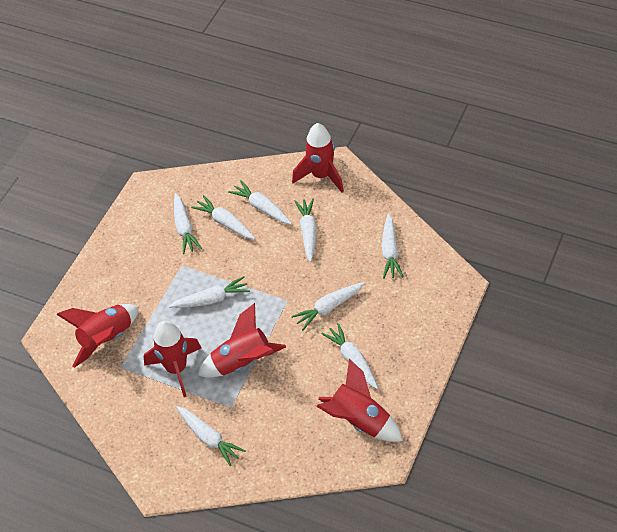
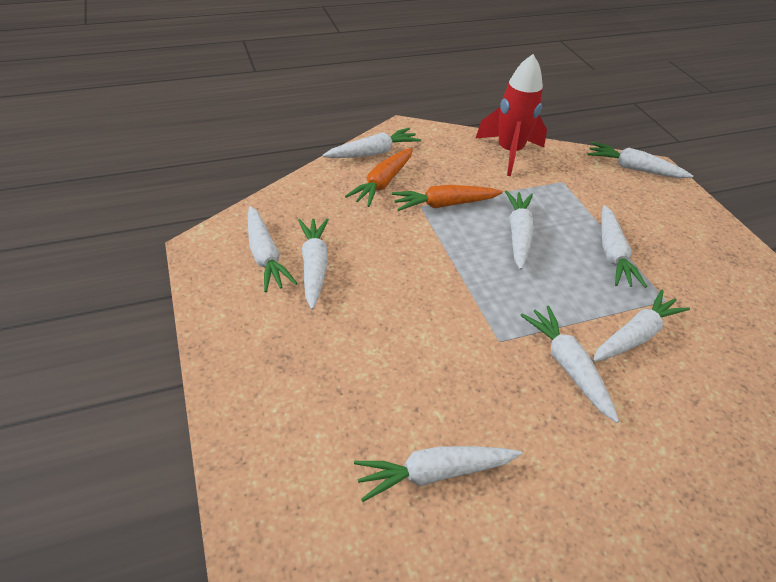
orange carrot: 0 -> 2
red rocket: 5 -> 1

